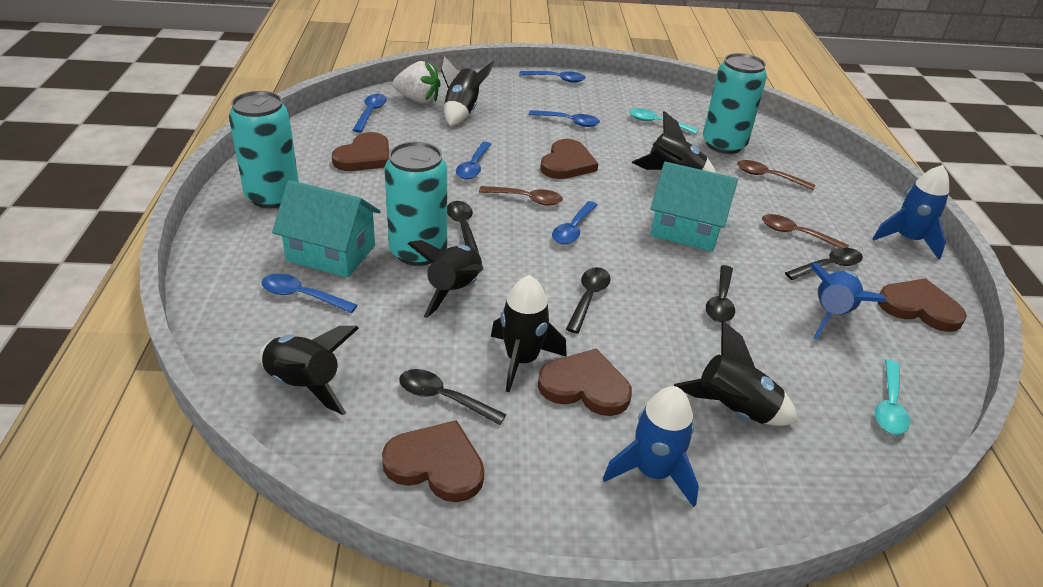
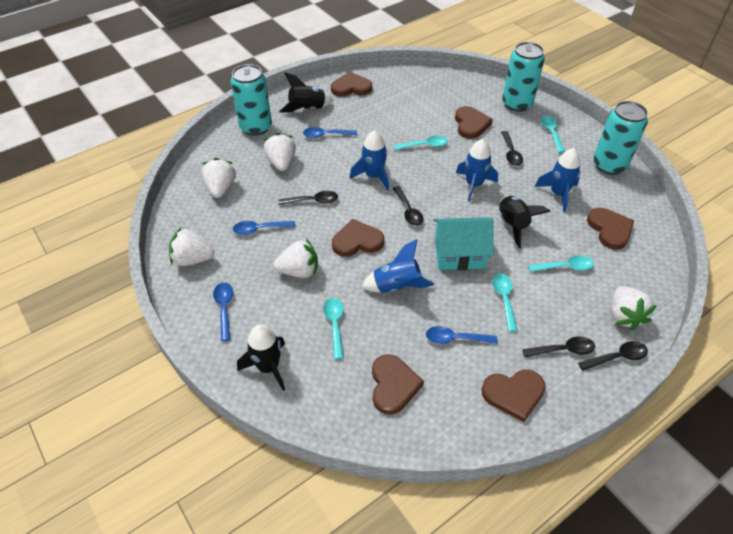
black rocket: 6 -> 3
blue rocket: 3 -> 4
blue spoon: 6 -> 4
brown heart: 5 -> 6
brown spoon: 3 -> 0
turquoise house: 2 -> 1
turquoise spoon: 2 -> 5
white strawberry: 1 -> 5

